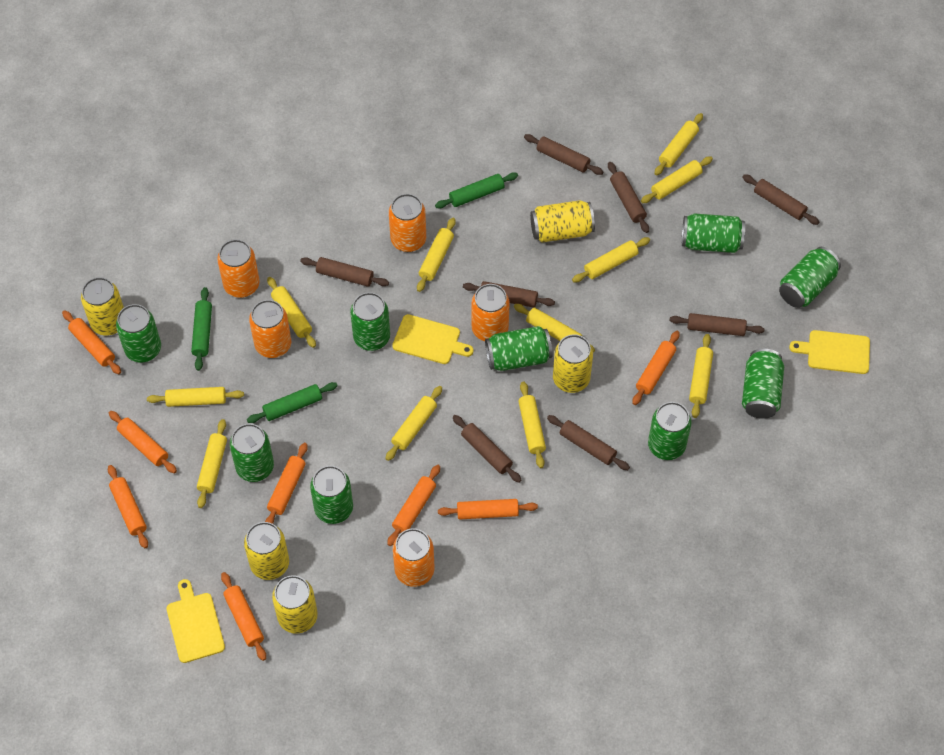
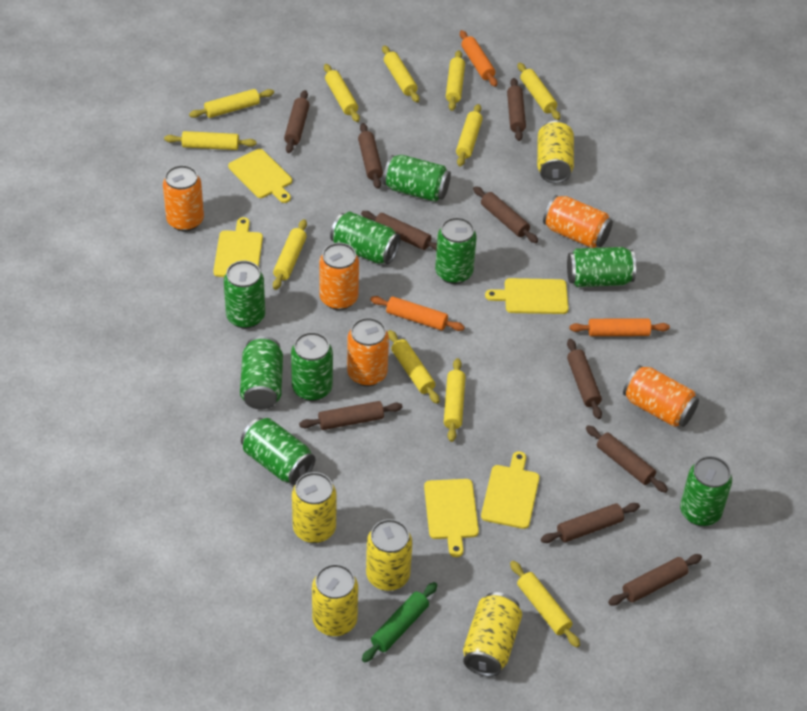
brown rolling pin: 8 -> 10
green rolling pin: 3 -> 1
orange rolling pin: 8 -> 3
yellow cutting board: 3 -> 5

